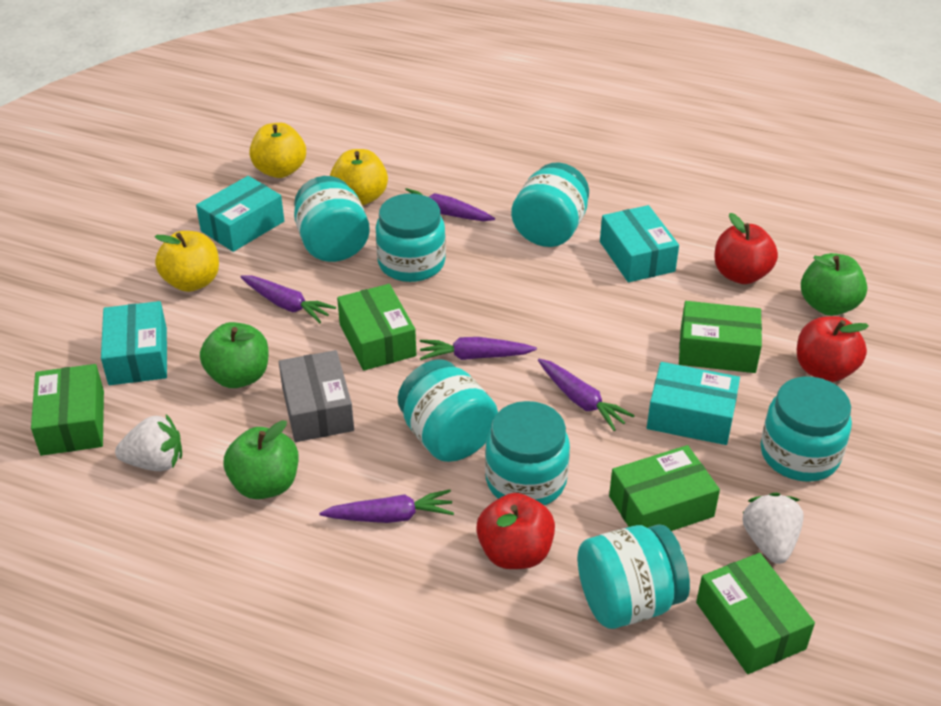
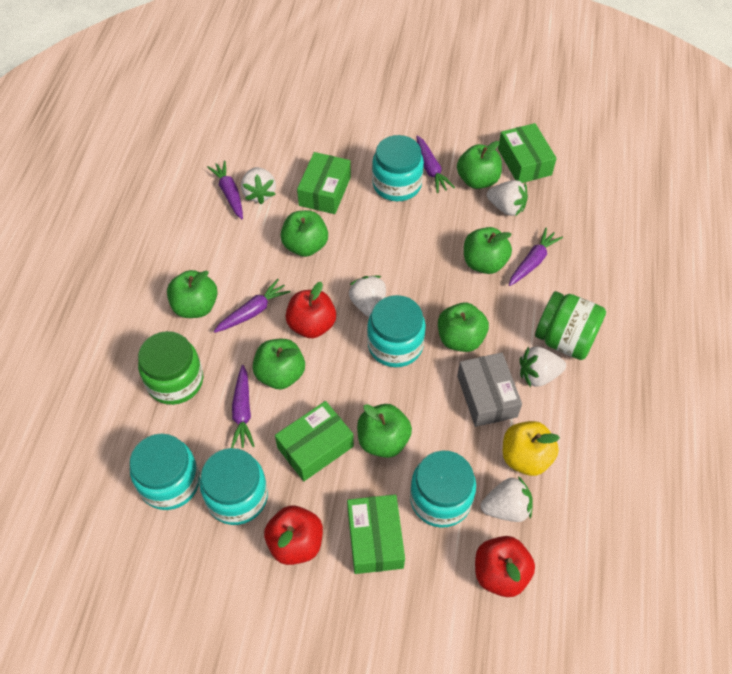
green apple: 3 -> 7
green box: 5 -> 4
green jar: 0 -> 2
turquoise box: 4 -> 0
turquoise jar: 7 -> 5
white strawberry: 2 -> 5
yellow apple: 3 -> 1

